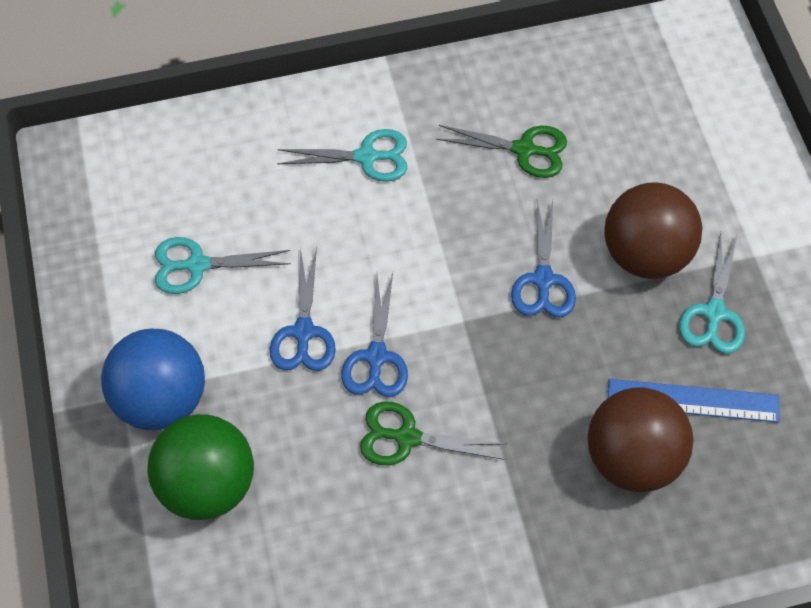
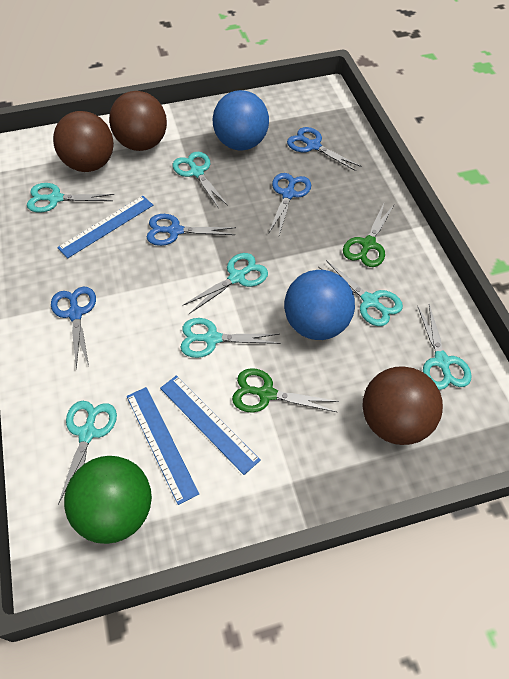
blue ball: 1 -> 2
blue ruler: 1 -> 3
blue scissors: 3 -> 4
brown ball: 2 -> 3
turquoise scissors: 3 -> 7

